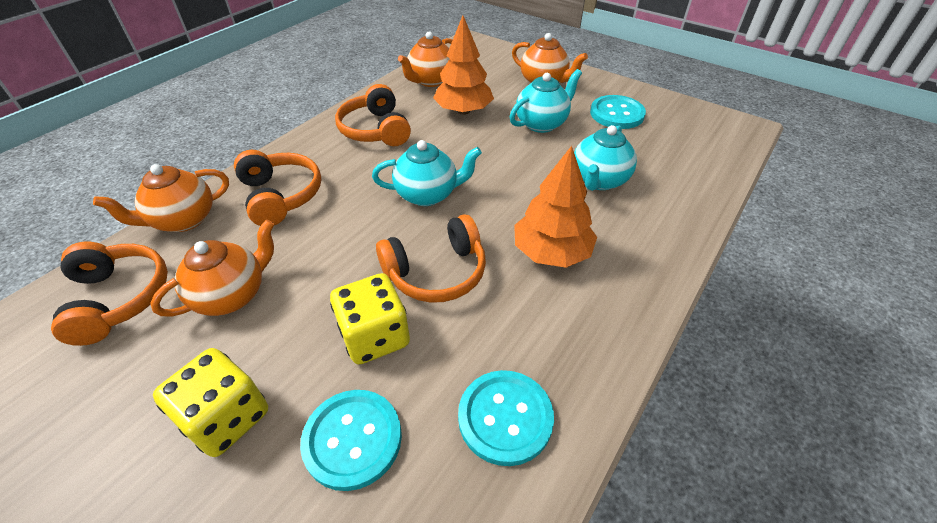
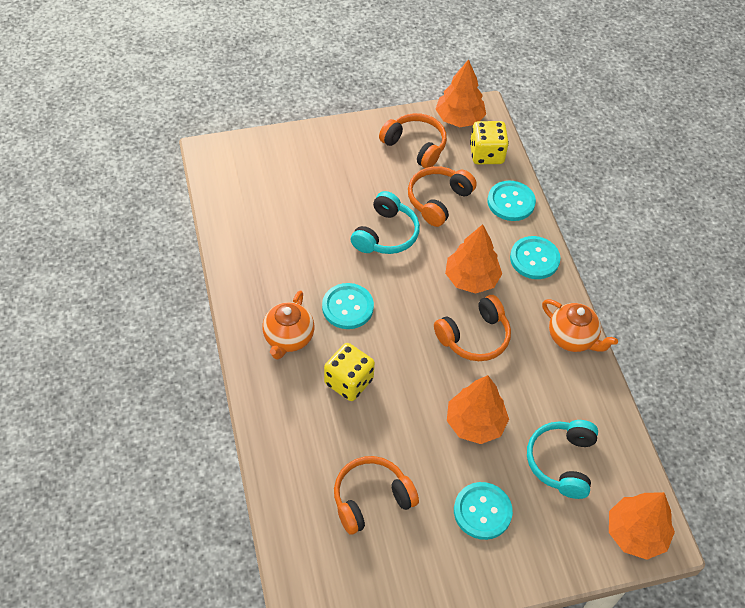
orange teapot: 4 -> 2
orange tree: 2 -> 4
turquoise button: 3 -> 4
turquoise headphones: 0 -> 2
turquoise teapot: 3 -> 0

